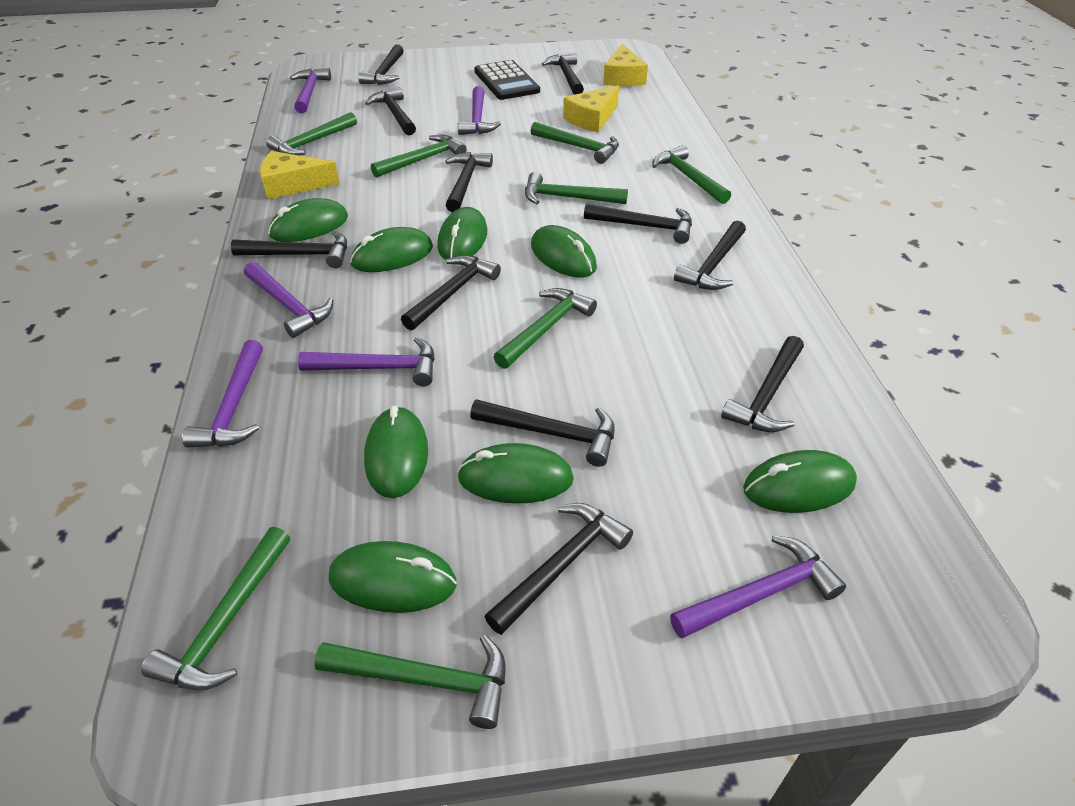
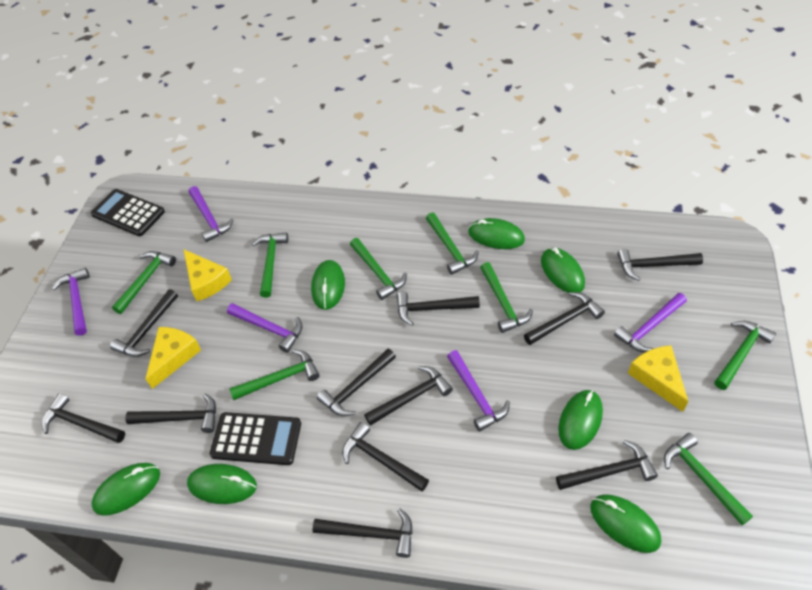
black calculator: 1 -> 2
green mouse: 8 -> 7
purple hammer: 6 -> 5

